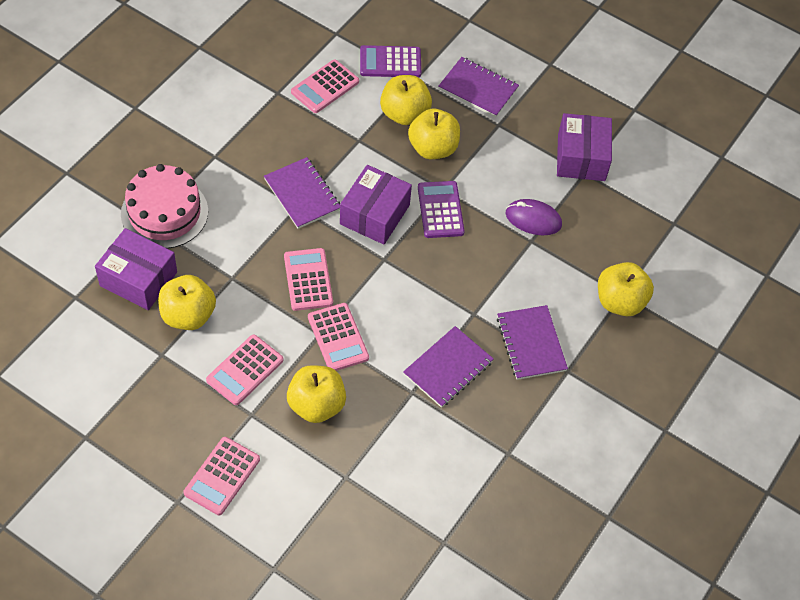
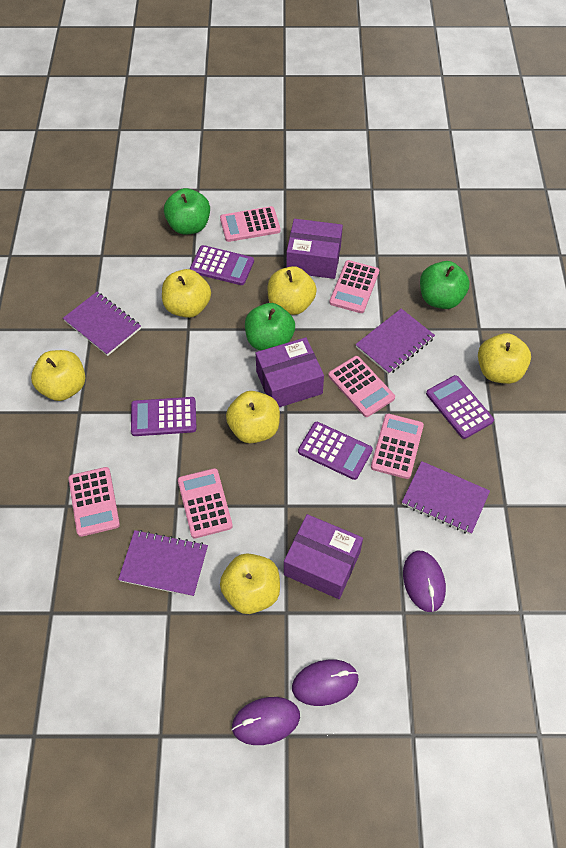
green apple: 0 -> 3
pink cake: 1 -> 0
pink calculator: 5 -> 6
purple calculator: 2 -> 4
purple mouse: 1 -> 3
yellow apple: 5 -> 6

